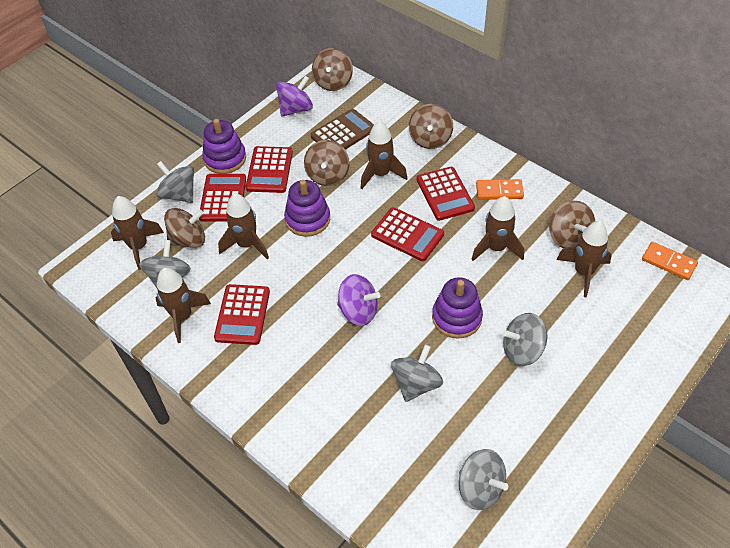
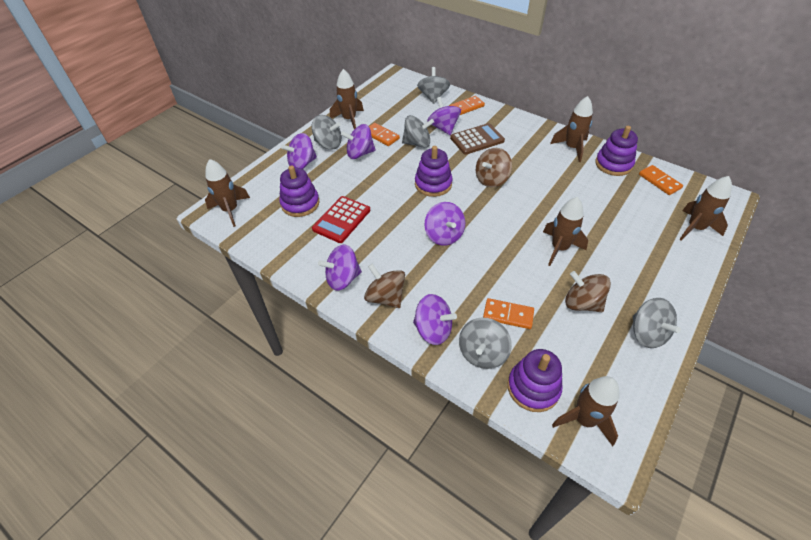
brown spinning top: 5 -> 3
orange domino: 2 -> 4
purple spinning top: 2 -> 6
purple stacking toy: 3 -> 4
red calculator: 5 -> 1

